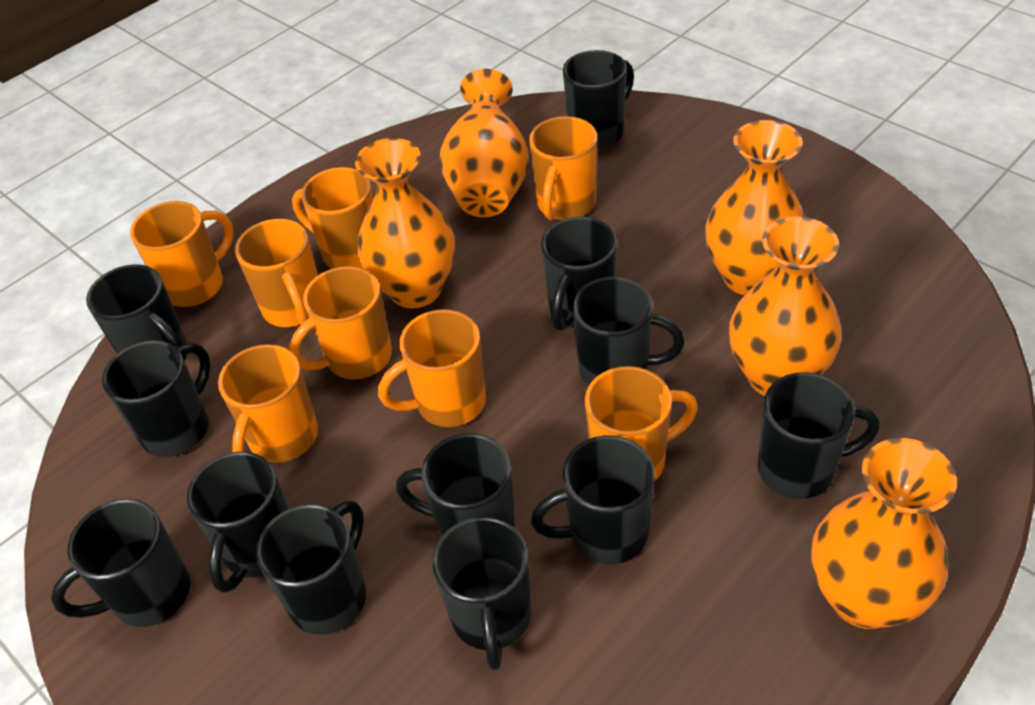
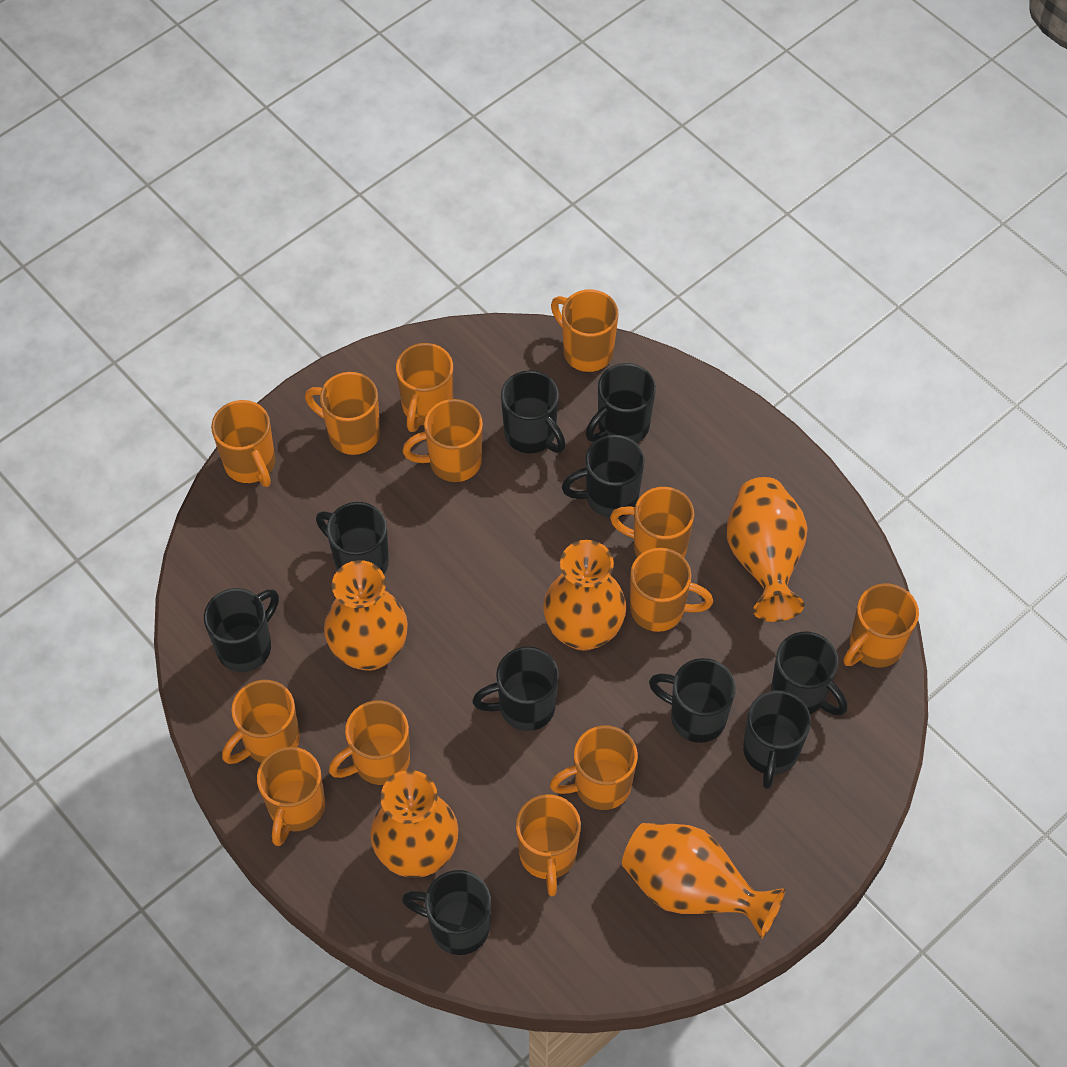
black mug: 12 -> 10
orange mug: 8 -> 13

